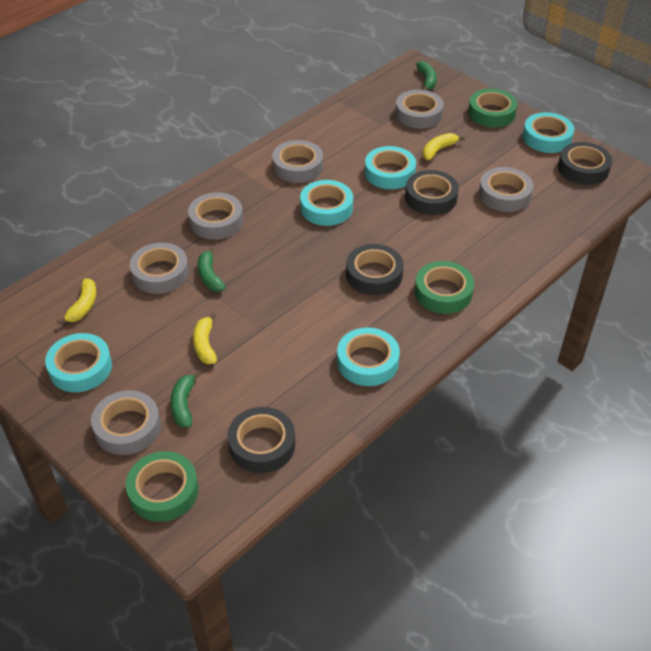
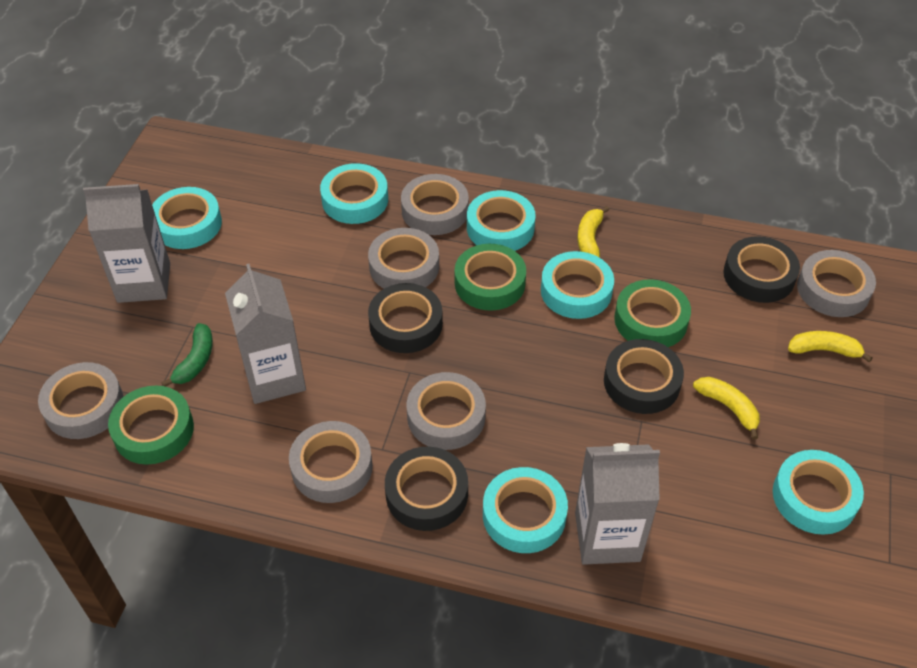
green banana: 3 -> 1
grey carton: 0 -> 3
turquoise tape: 5 -> 6

